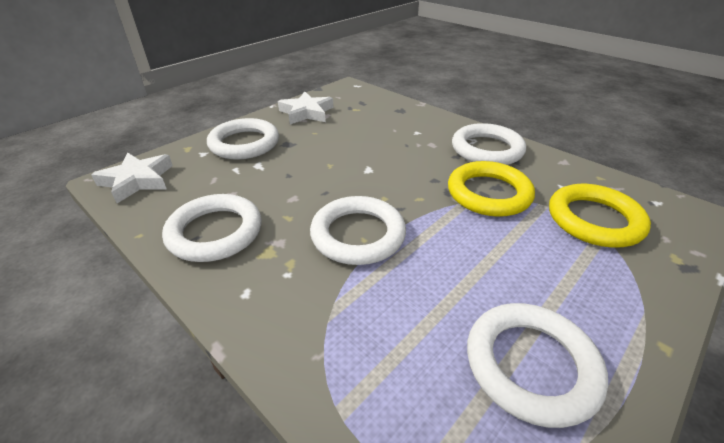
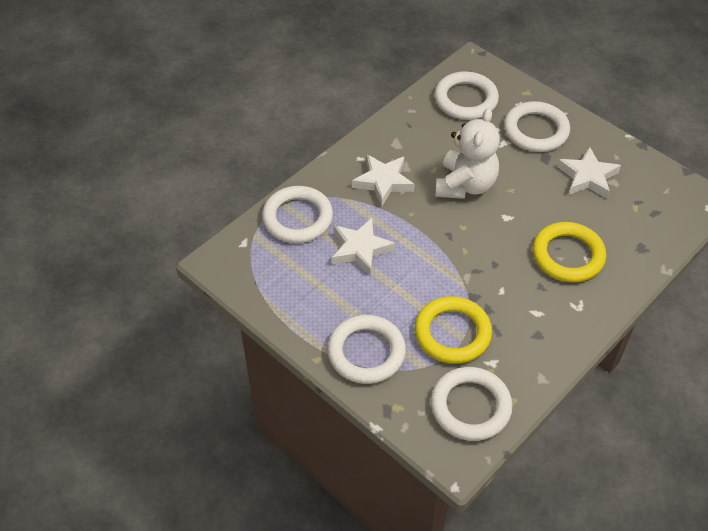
white star: 2 -> 3
white teddy bear: 0 -> 1

